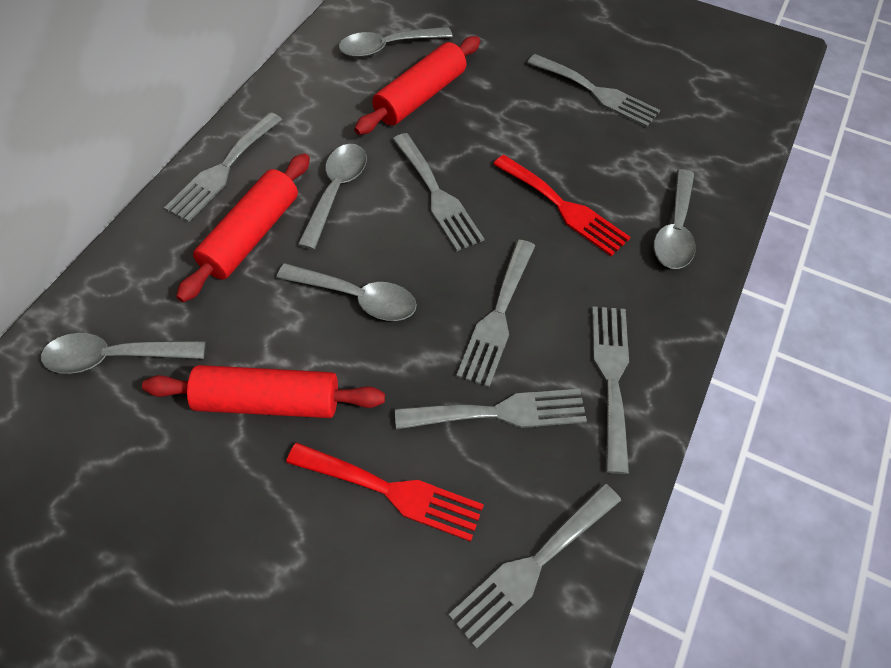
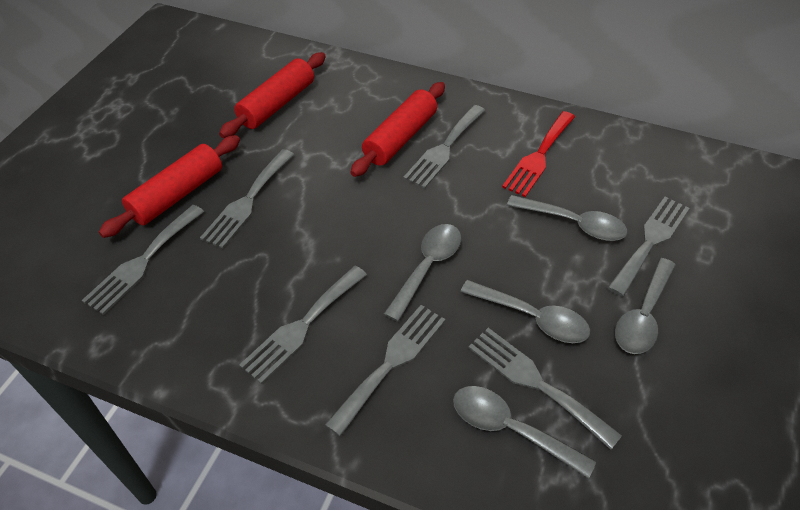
red fork: 2 -> 1

